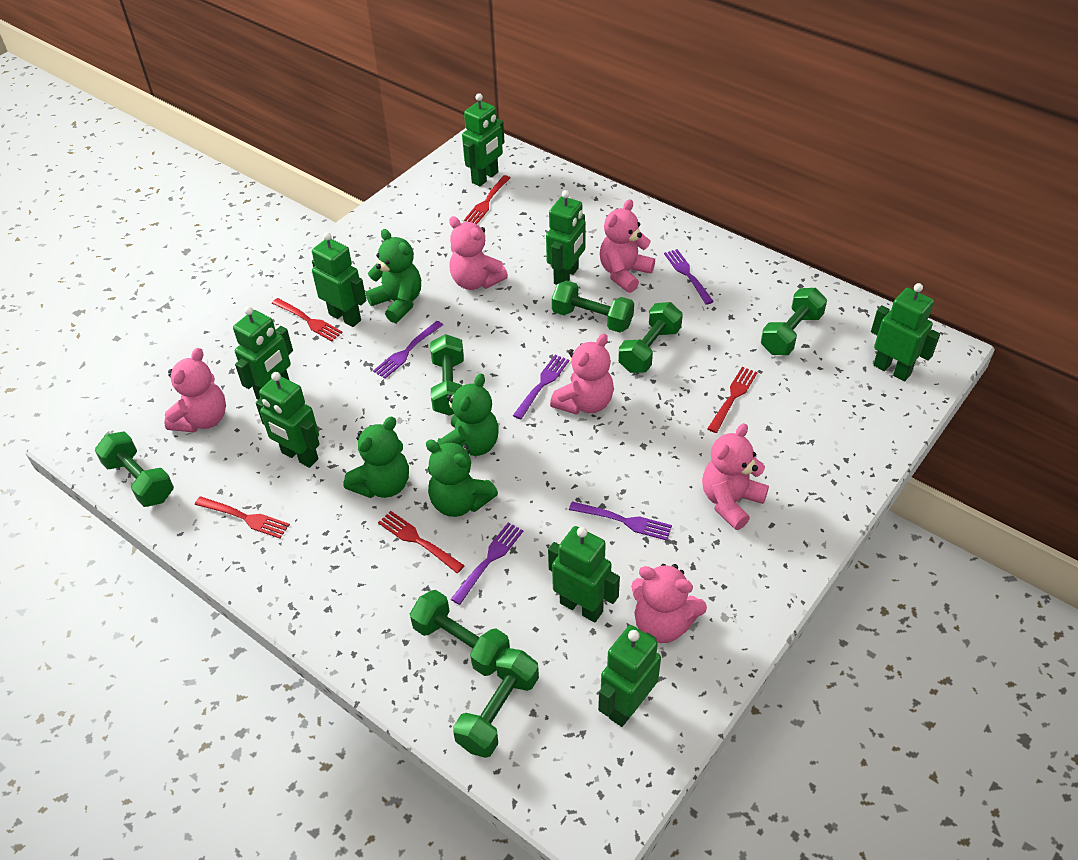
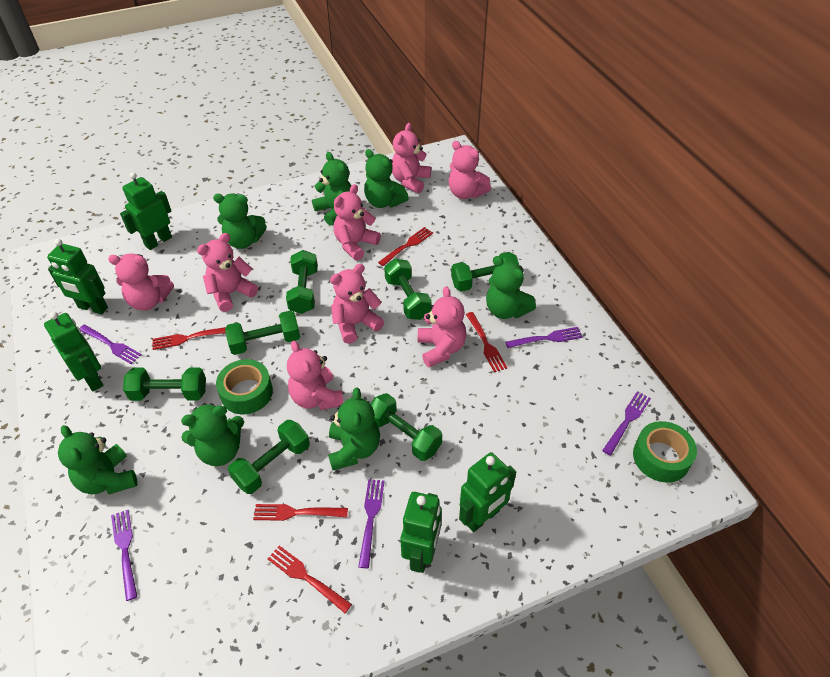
green robot: 8 -> 5
green tape: 0 -> 2
green teddy bear: 4 -> 7
pink teddy bear: 6 -> 8

